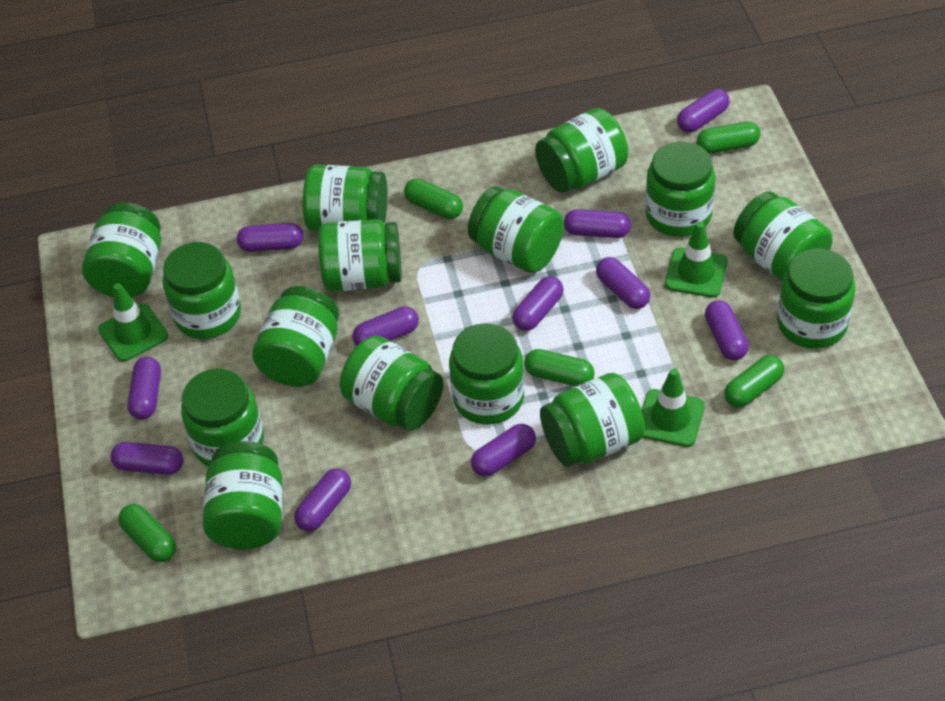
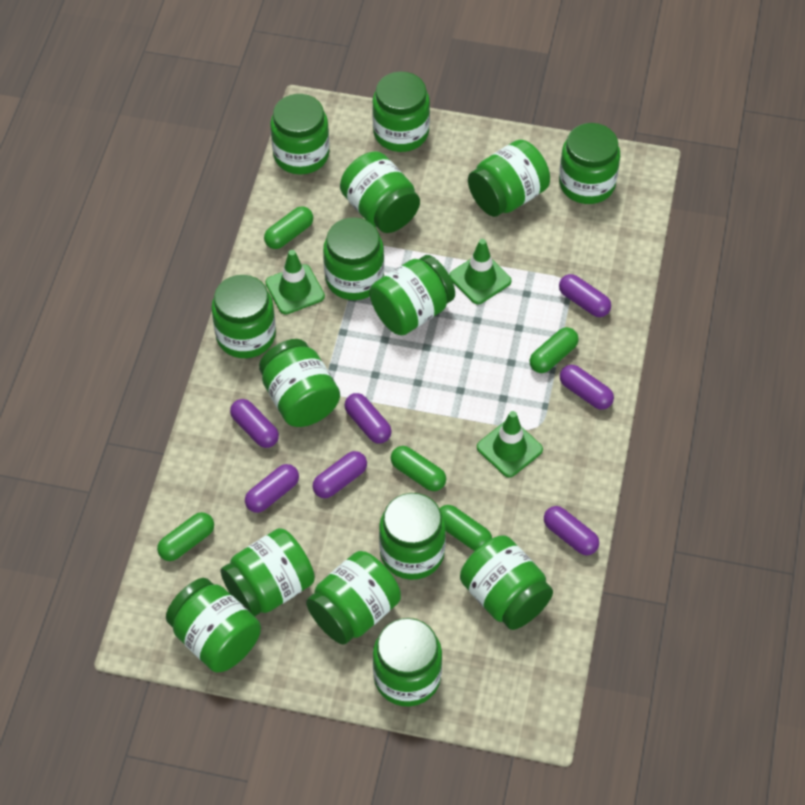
purple capsule: 11 -> 7

